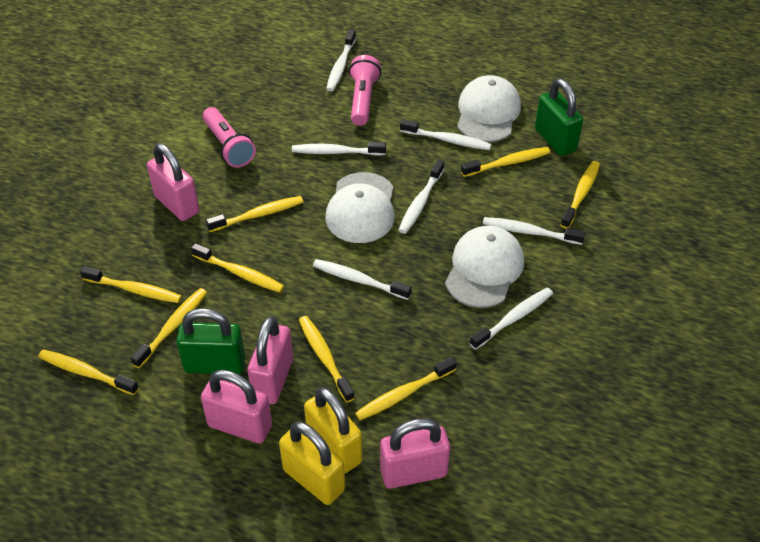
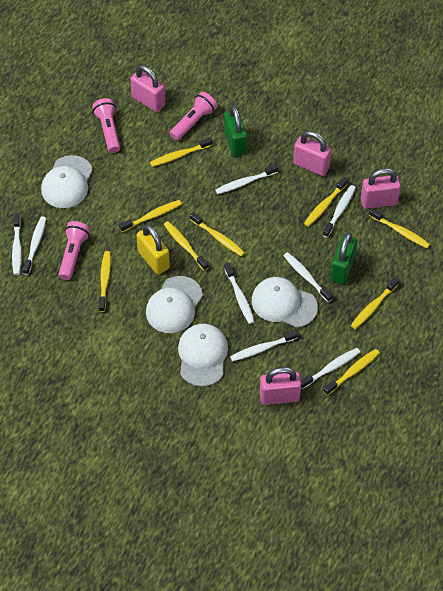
pink flashlight: 2 -> 3
white cap: 3 -> 4
white toothbrush: 7 -> 8
yellow padlock: 2 -> 1

